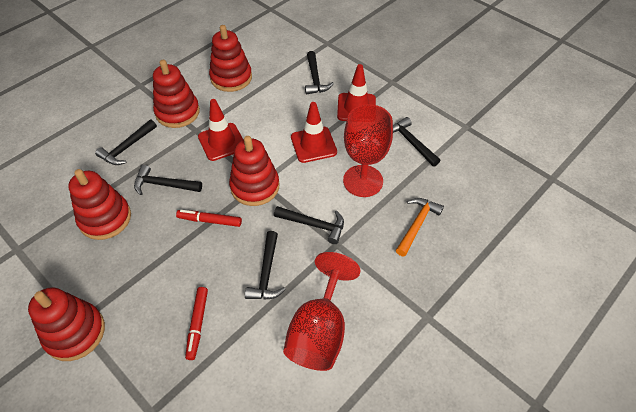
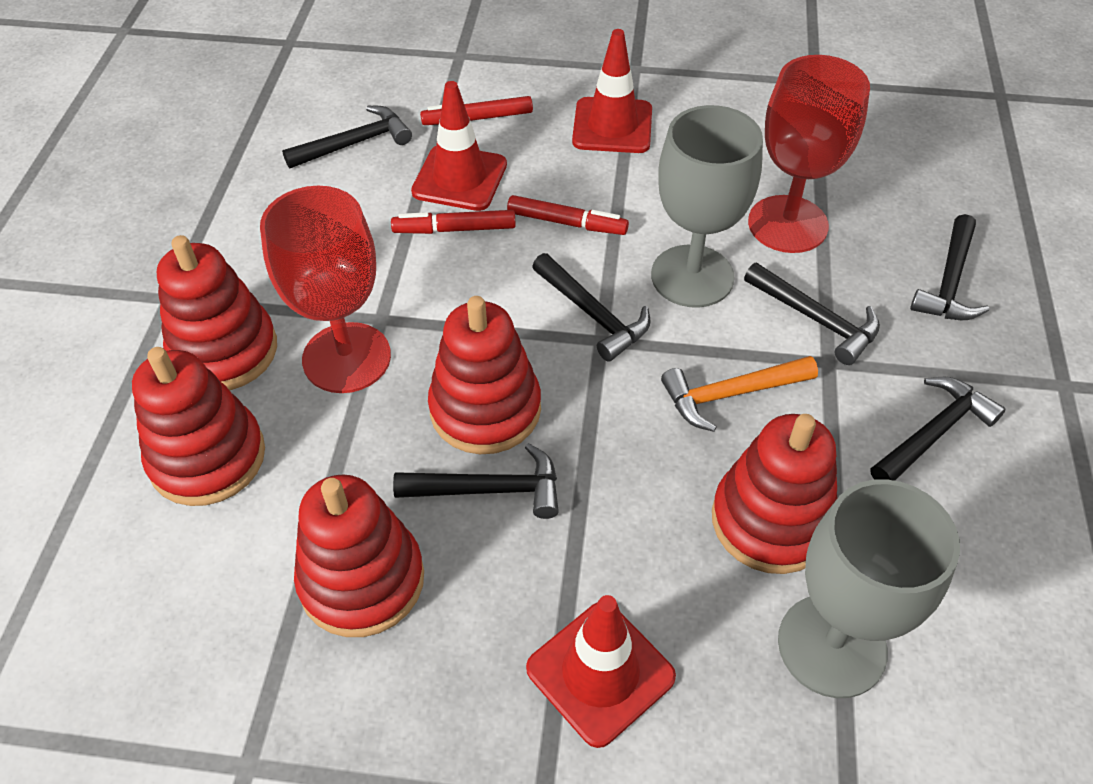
grey goblet: 0 -> 2
red marker: 2 -> 3

